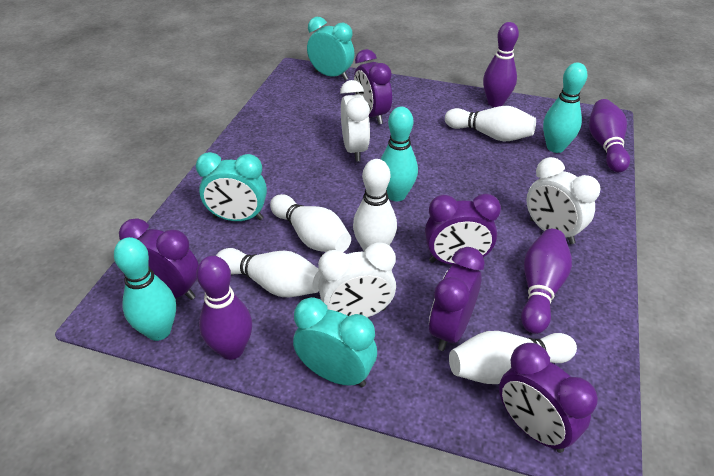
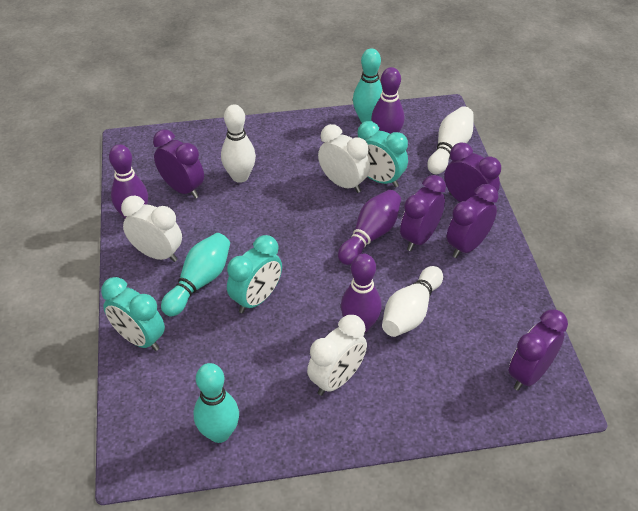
white bowling pin: 5 -> 3

